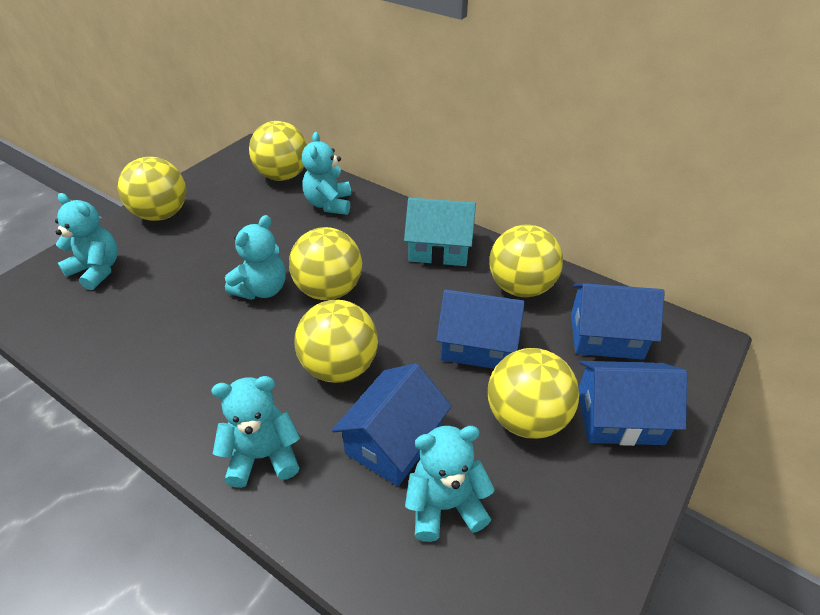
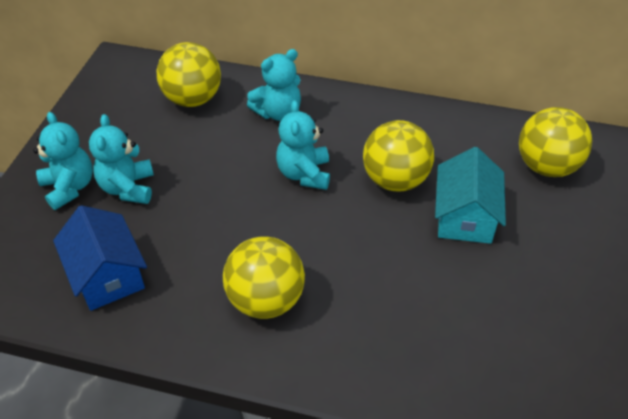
blue house: 4 -> 1
turquoise teddy bear: 5 -> 4
yellow ball: 6 -> 4

